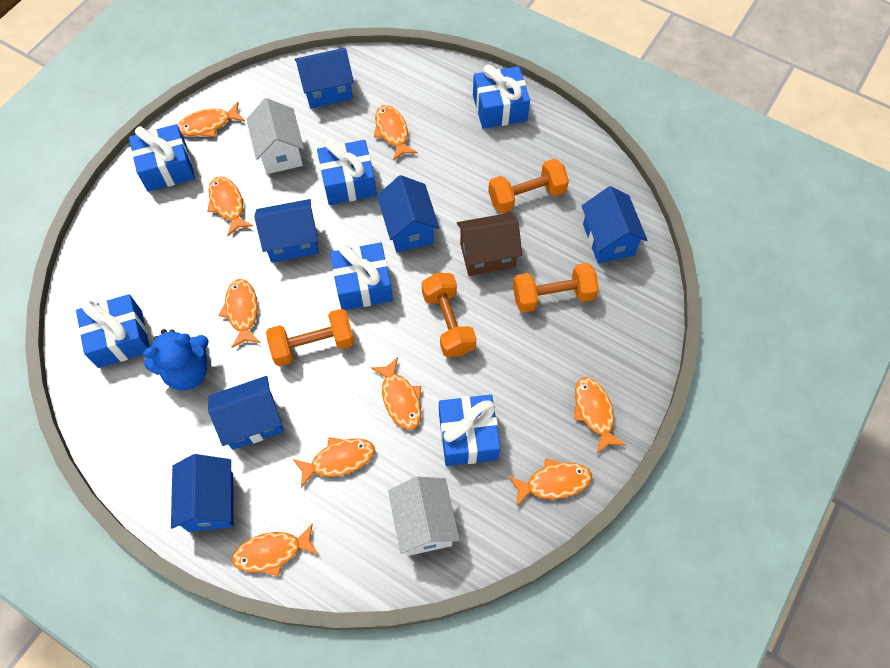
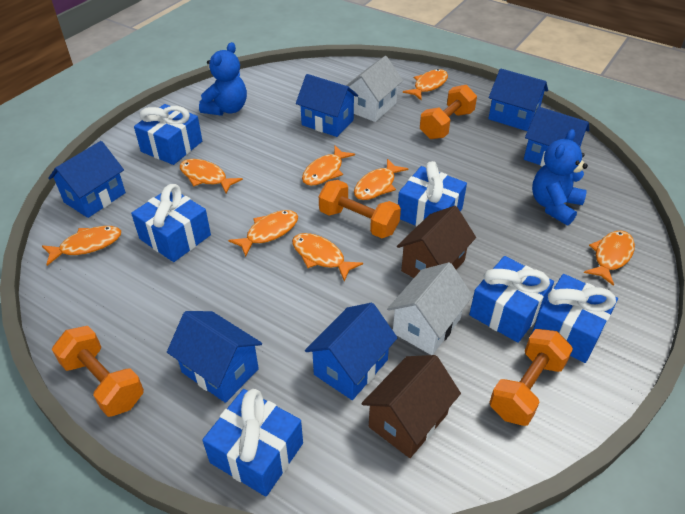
blue teddy bear: 1 -> 2
brown house: 1 -> 2
orange fish: 9 -> 8

